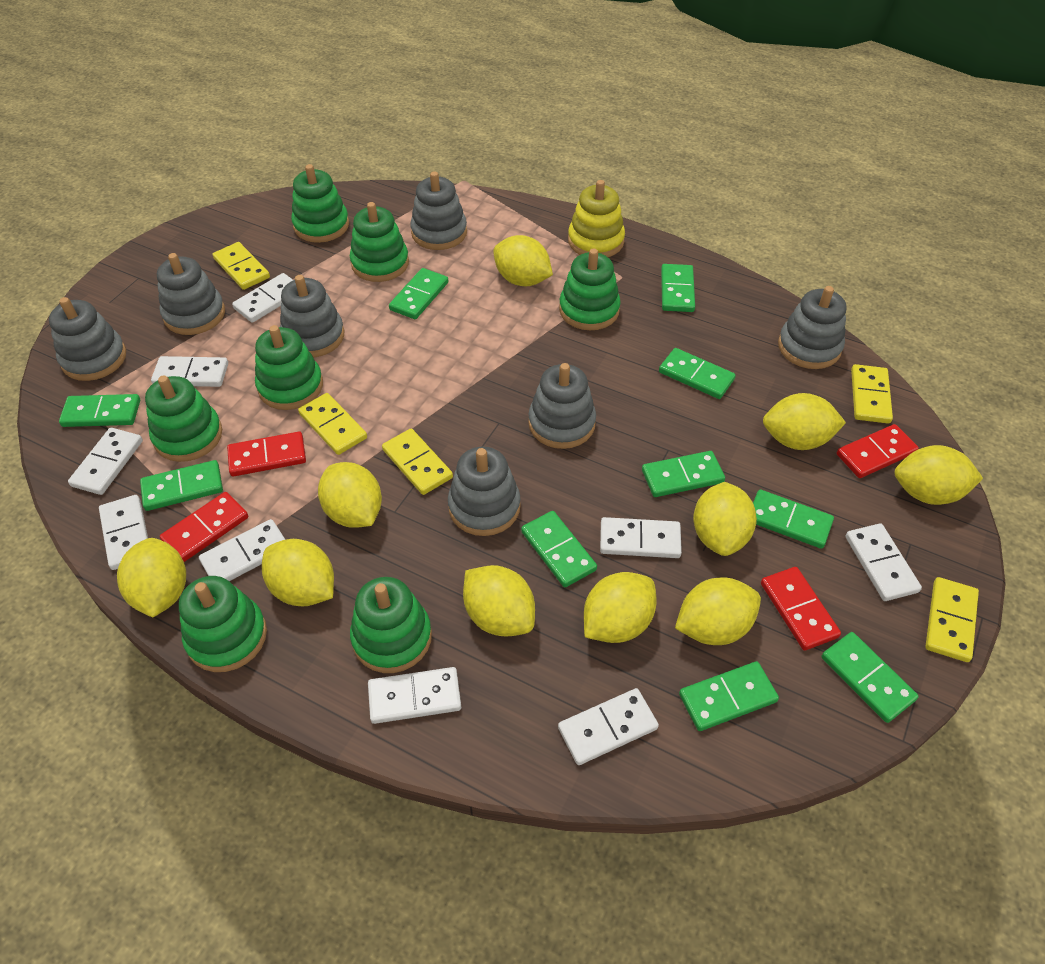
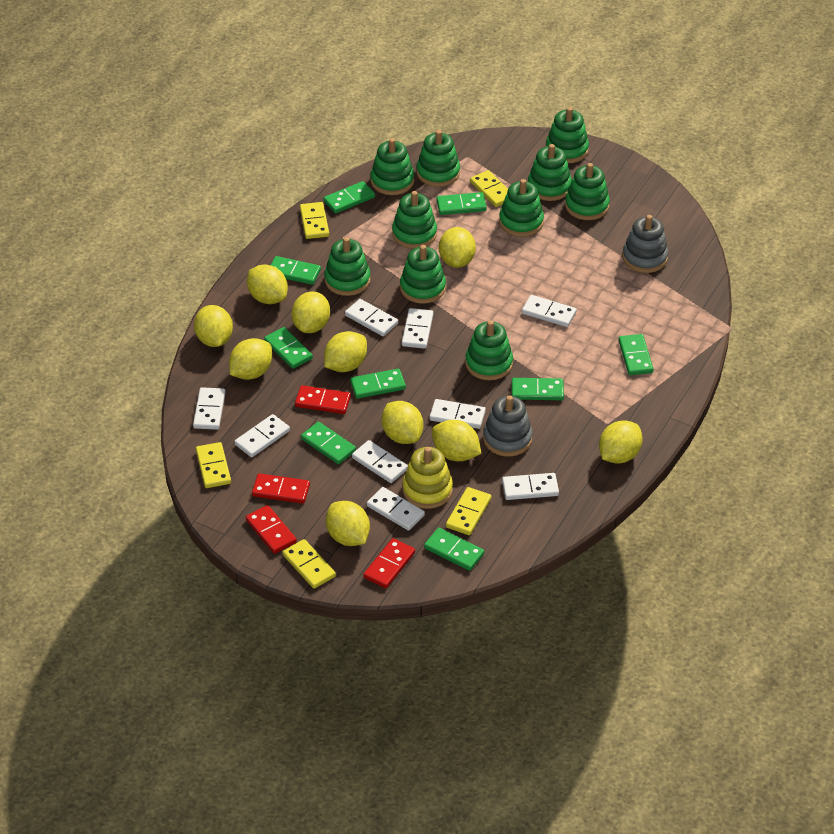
green domino: 10 -> 9
green stacking toy: 7 -> 10
grey stacking toy: 7 -> 2

